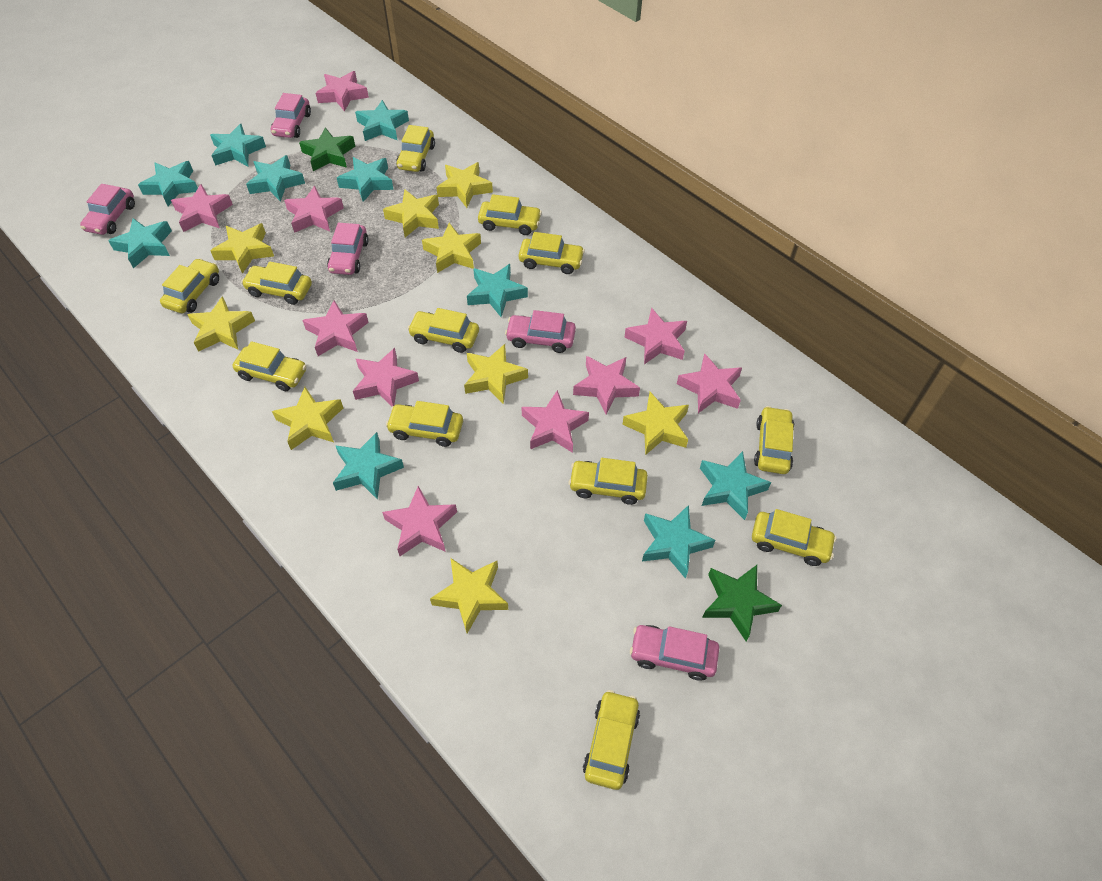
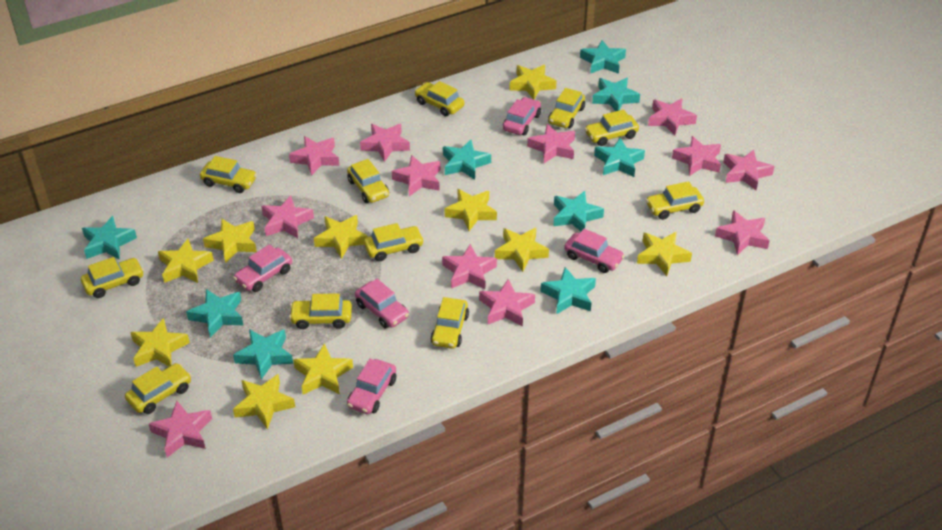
green star: 2 -> 0
pink star: 10 -> 12
turquoise star: 10 -> 9
yellow car: 12 -> 11
yellow star: 9 -> 10

